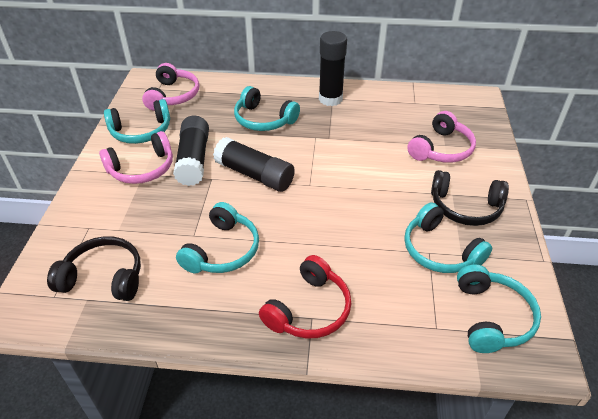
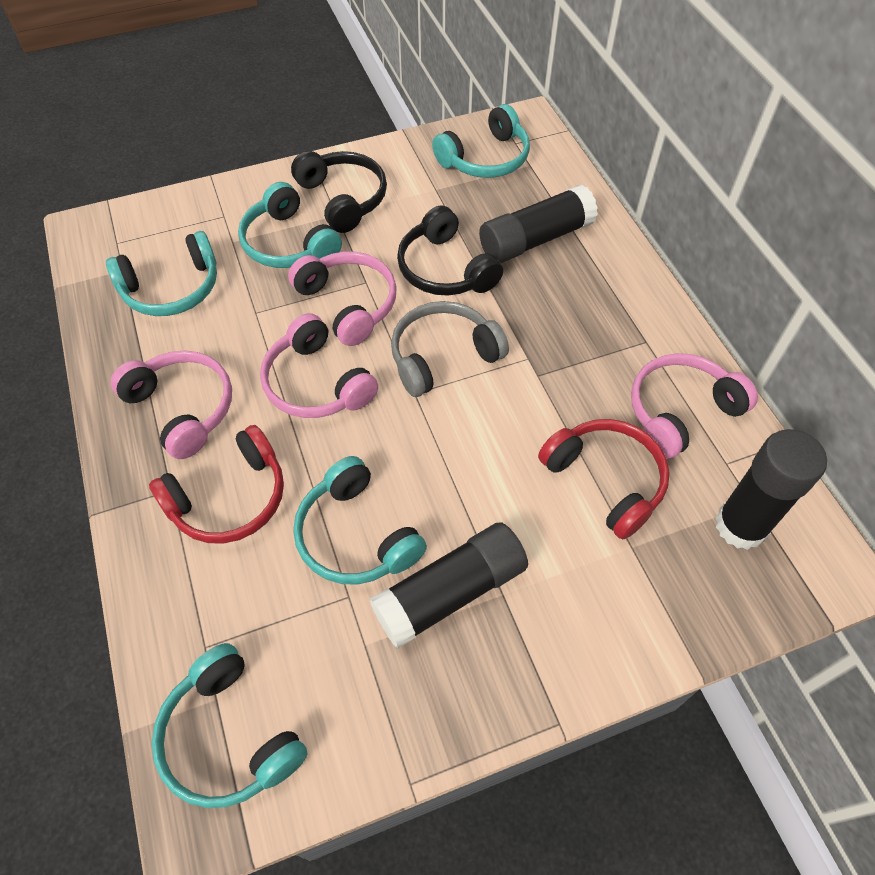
grey headphones: 0 -> 1
pink headphones: 3 -> 4
red headphones: 1 -> 2

